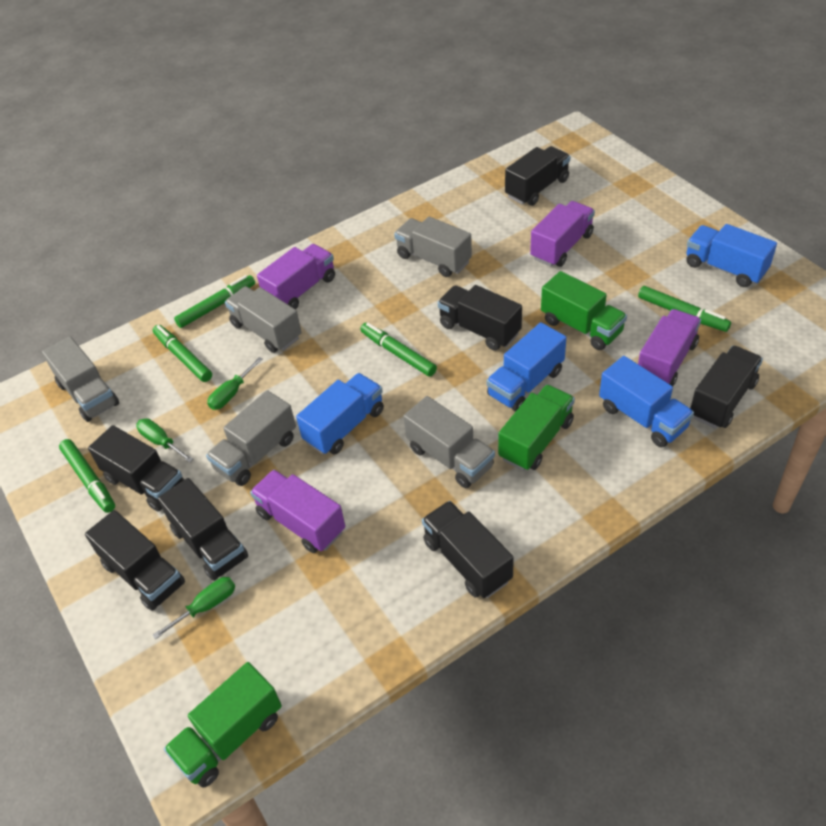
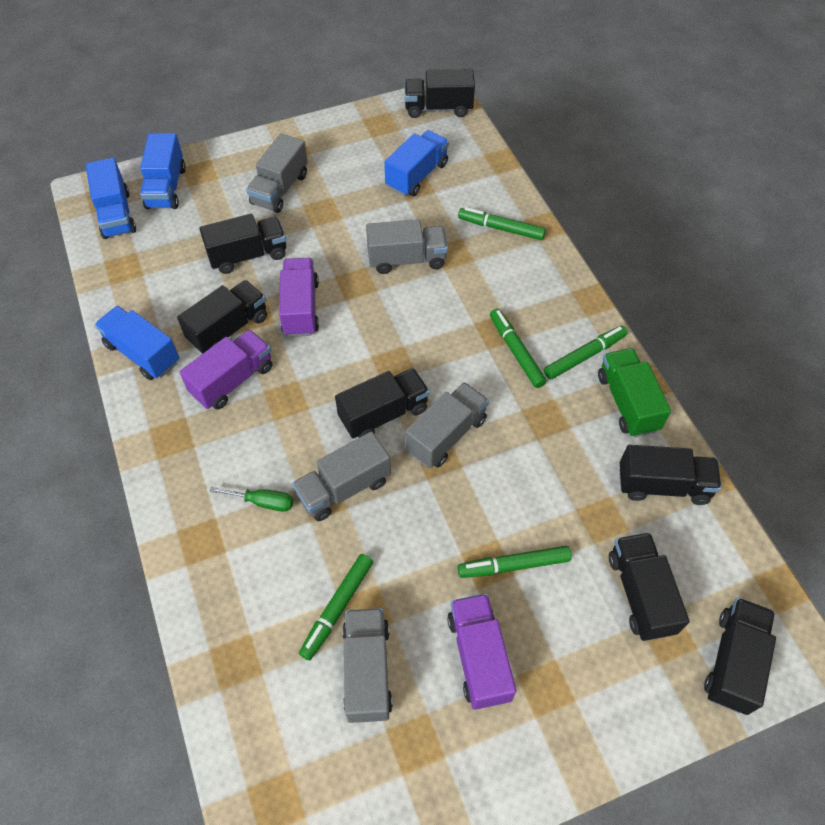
green screwdriver: 3 -> 1
green truck: 3 -> 1
purple truck: 4 -> 3

